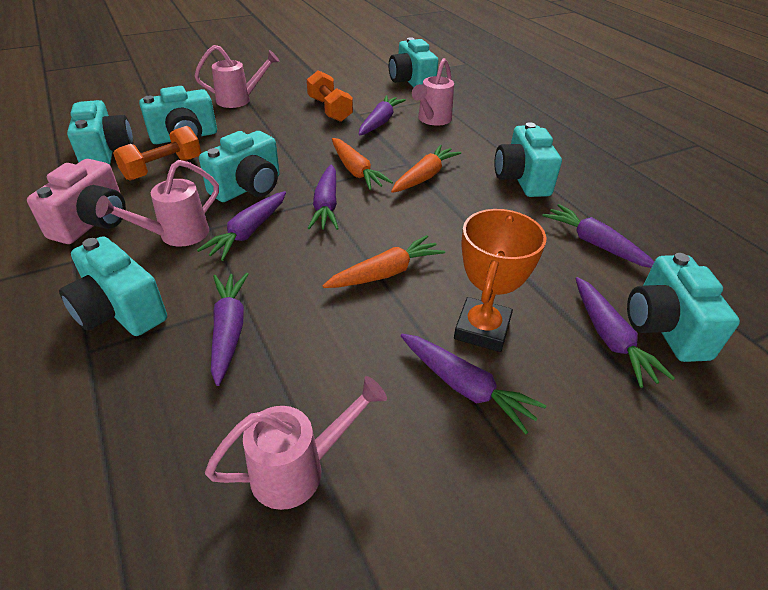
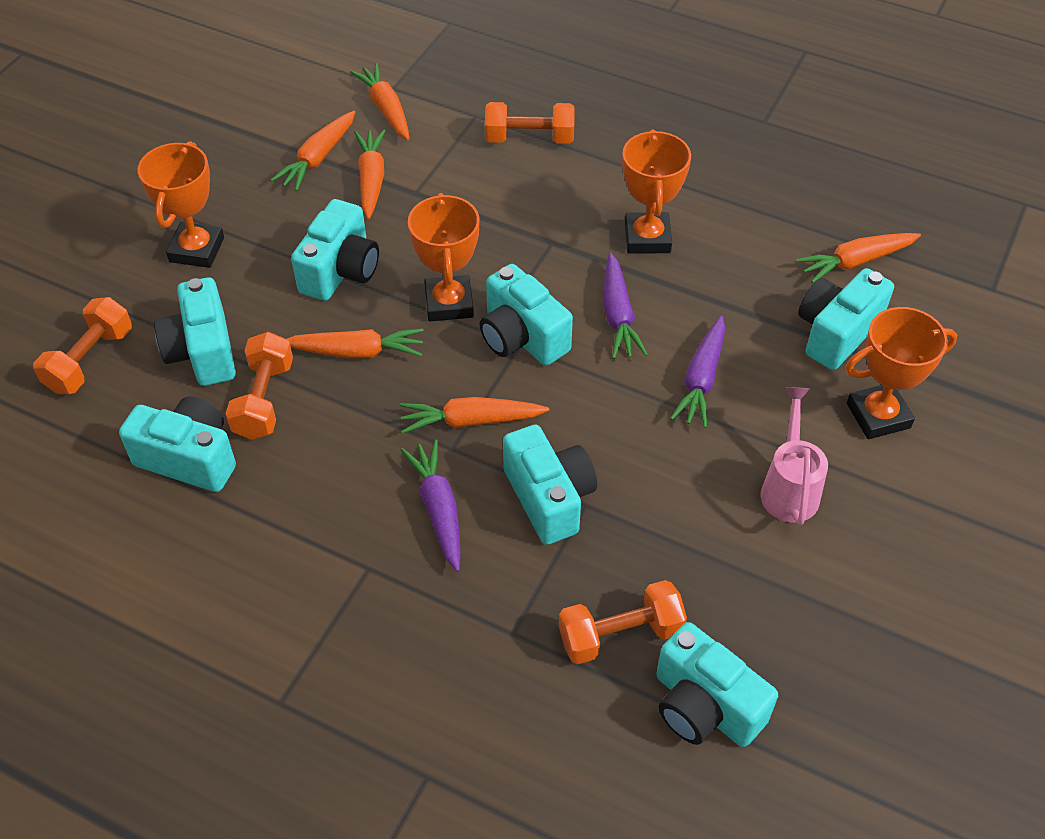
orange carrot: 3 -> 6
orange dumbbell: 2 -> 4
orange trophy: 1 -> 4
pink camera: 1 -> 0
pink watering can: 4 -> 1
purple carrot: 7 -> 3

